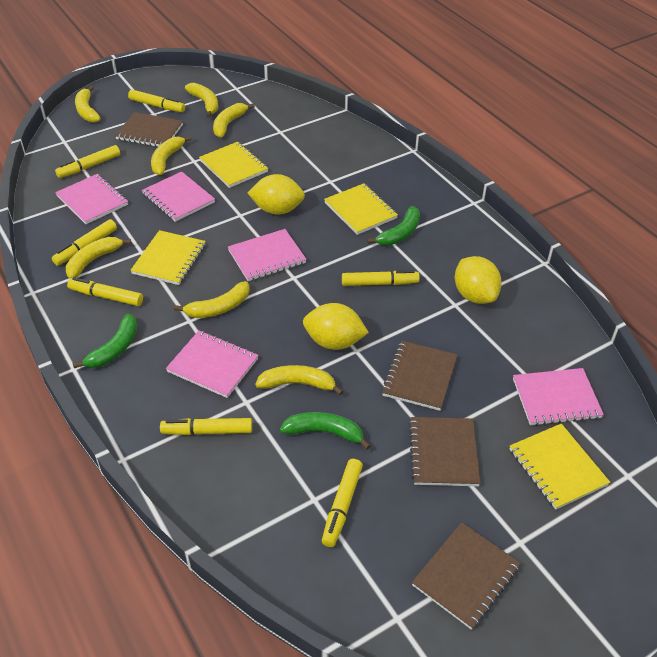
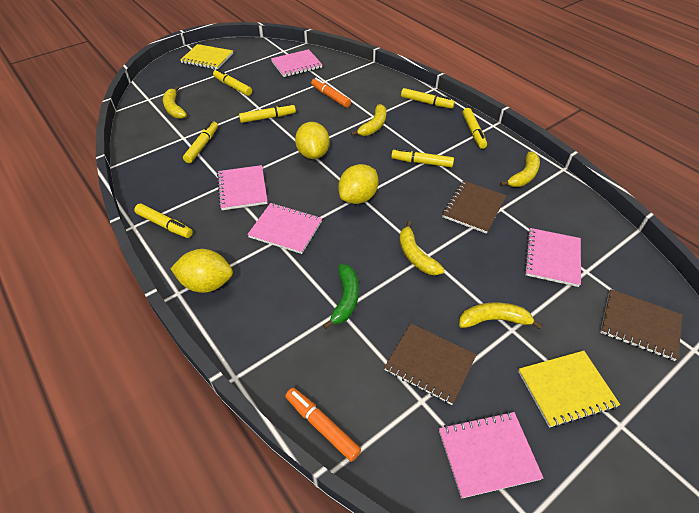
brown notebook: 4 -> 3
green banana: 3 -> 1
orange marker: 0 -> 2
yellow banana: 7 -> 5
yellow notebook: 4 -> 2

